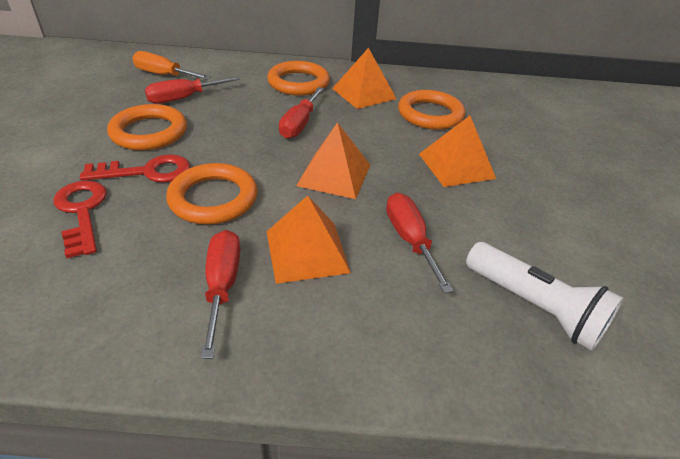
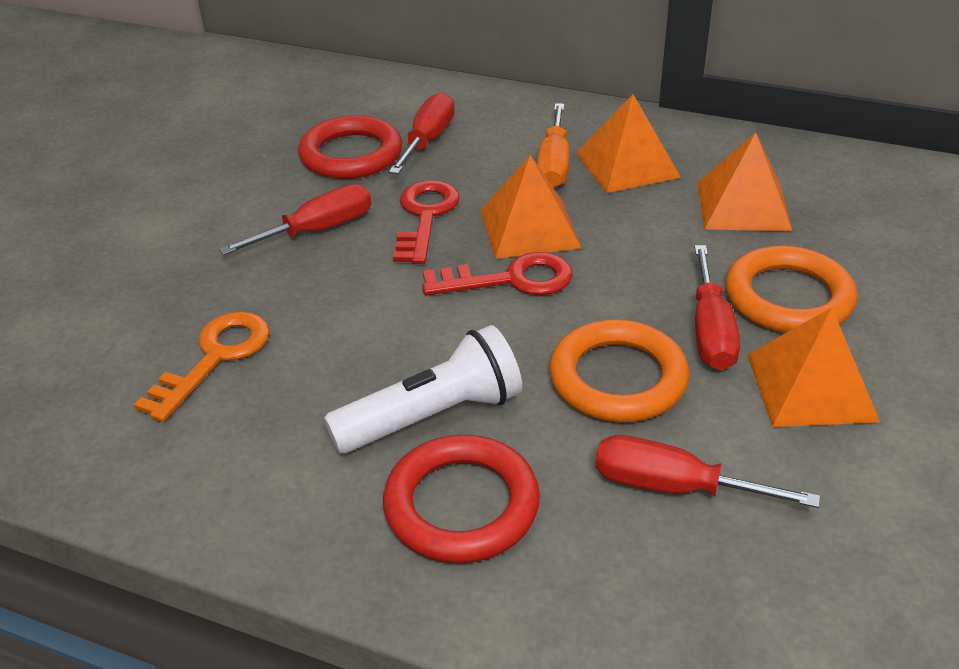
orange key: 0 -> 1
orange ring: 4 -> 2
red ring: 0 -> 2

